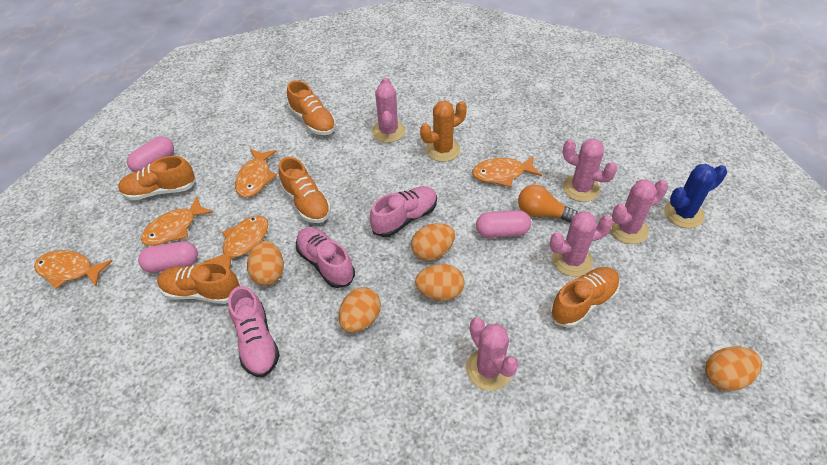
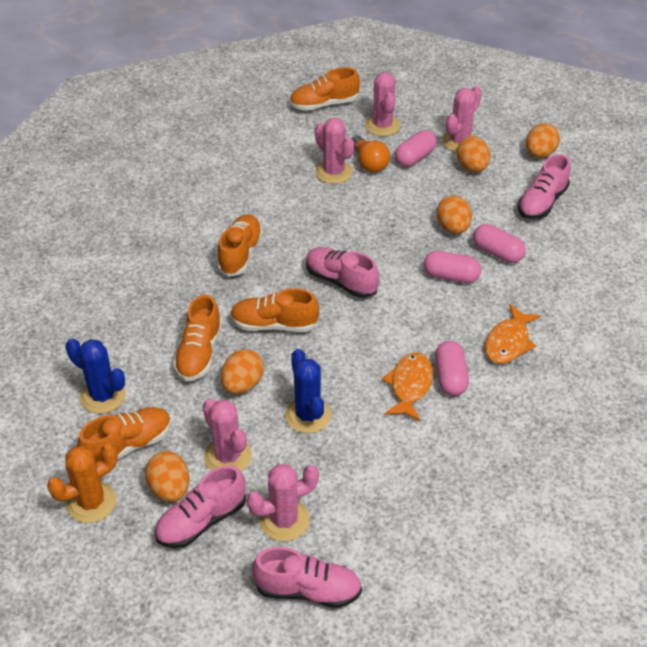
blue cactus: 1 -> 2
orange fish: 5 -> 2
pink capsule: 3 -> 4
pink shoe: 3 -> 4

